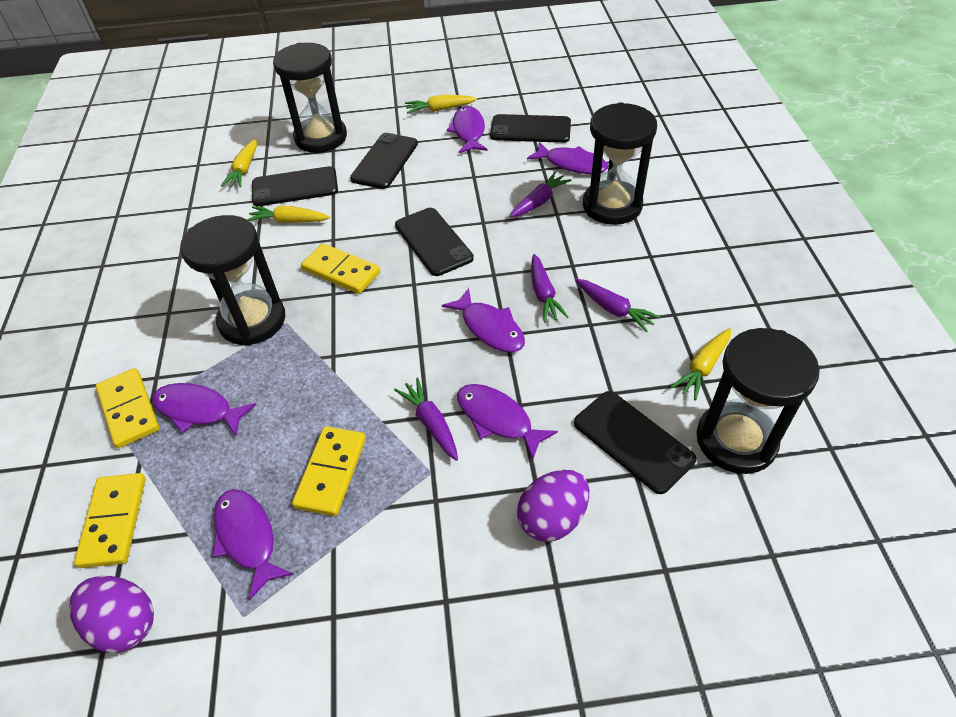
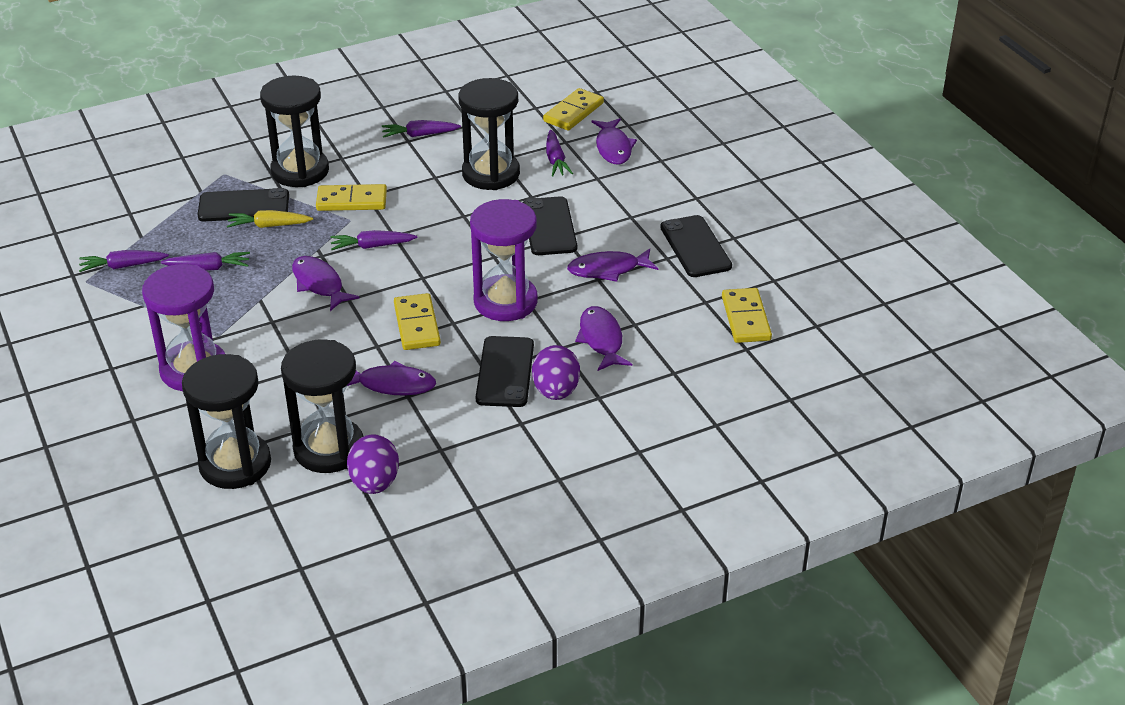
black phone: 5 -> 4
purple carrot: 4 -> 5
purple fish: 6 -> 5
purple hourglass: 0 -> 2
yellow carrot: 4 -> 1

